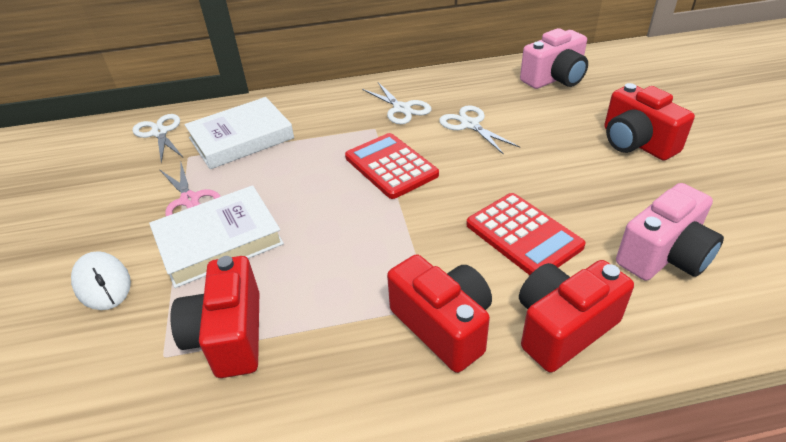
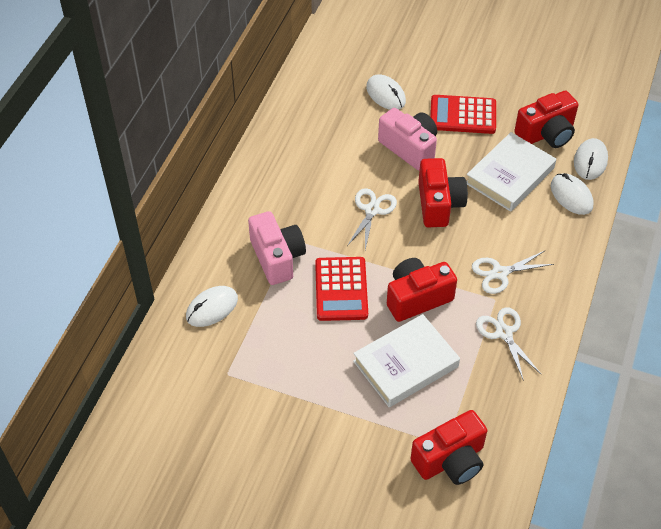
pink scissors: 1 -> 0
white mouse: 1 -> 4

